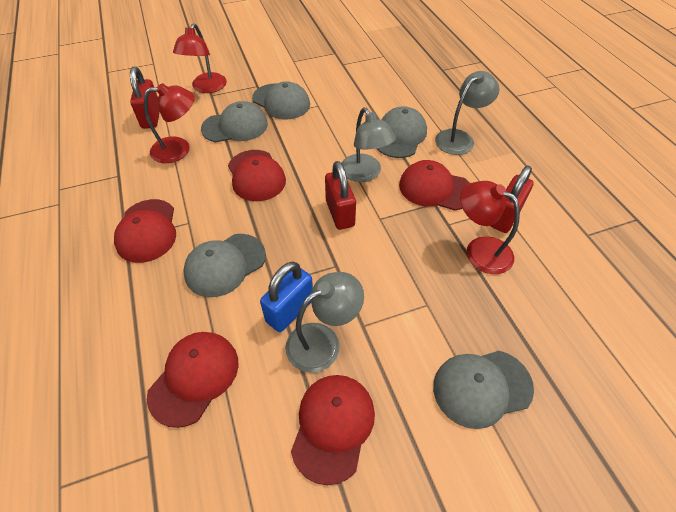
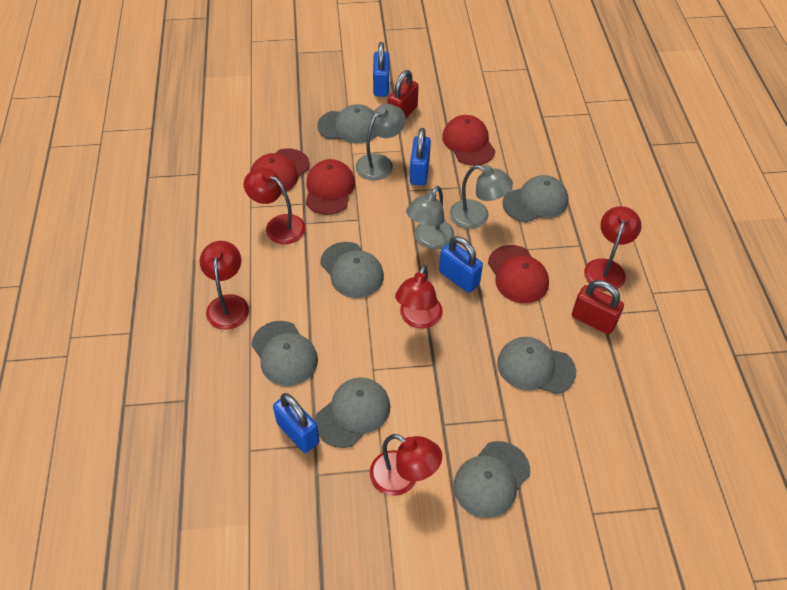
blue padlock: 1 -> 4
grey cap: 5 -> 7
red cap: 5 -> 4
red lamp: 3 -> 5
red padlock: 3 -> 2

